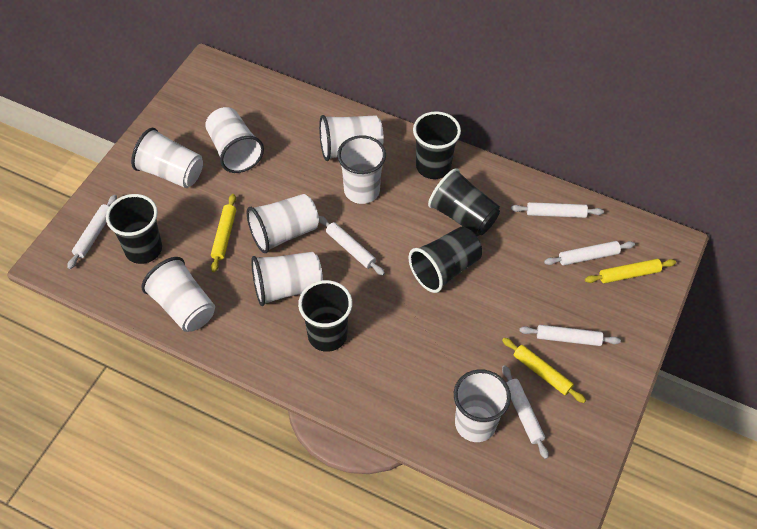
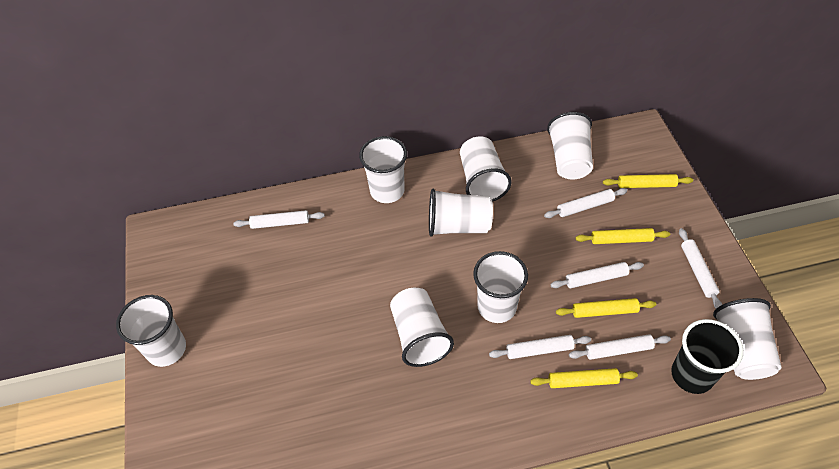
black cup: 5 -> 1
yellow rolling pin: 3 -> 4

